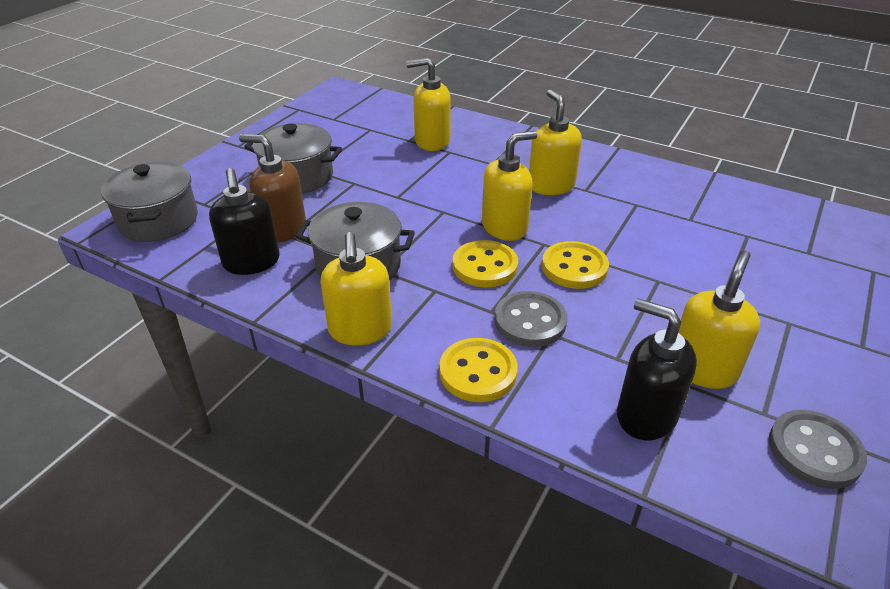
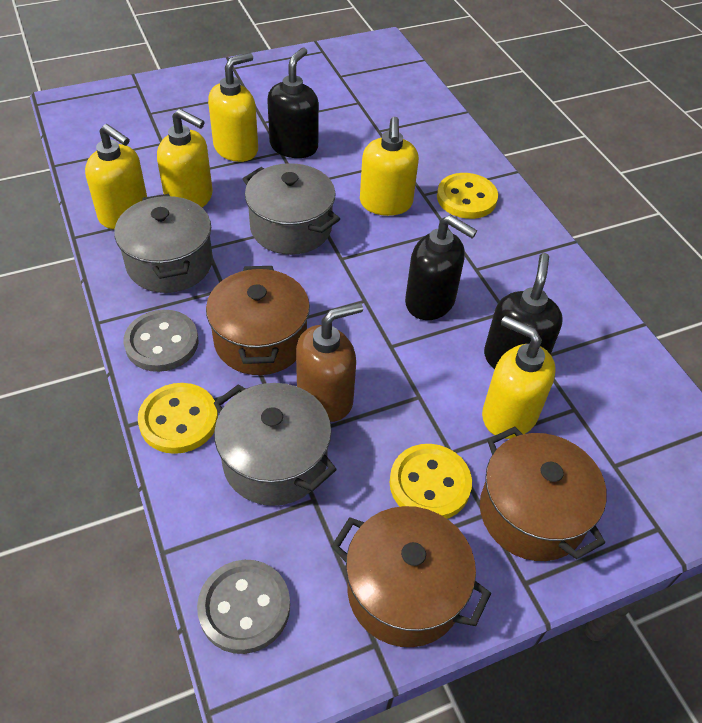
black soap dispenser: 2 -> 3
brown pot: 0 -> 3

